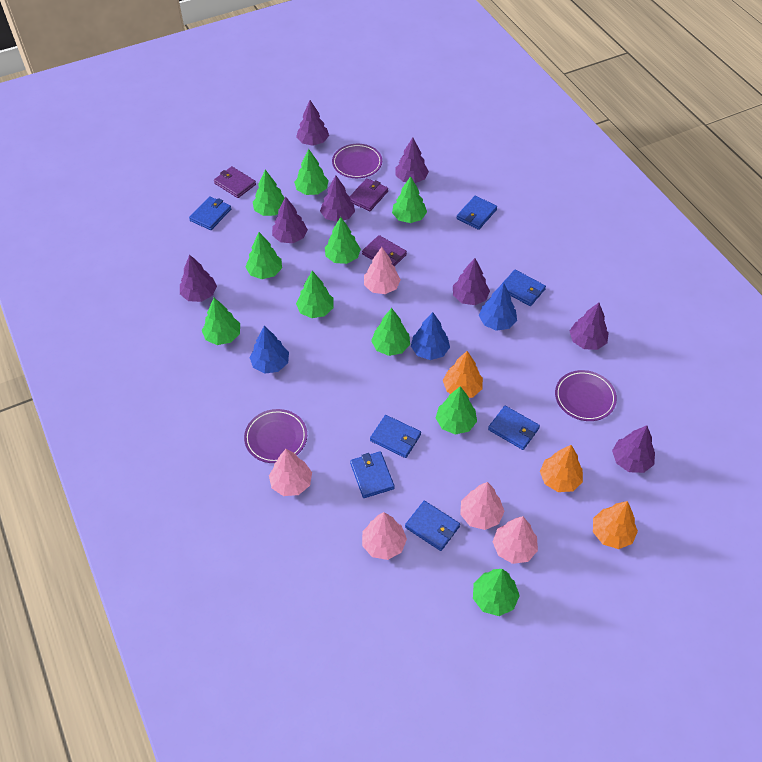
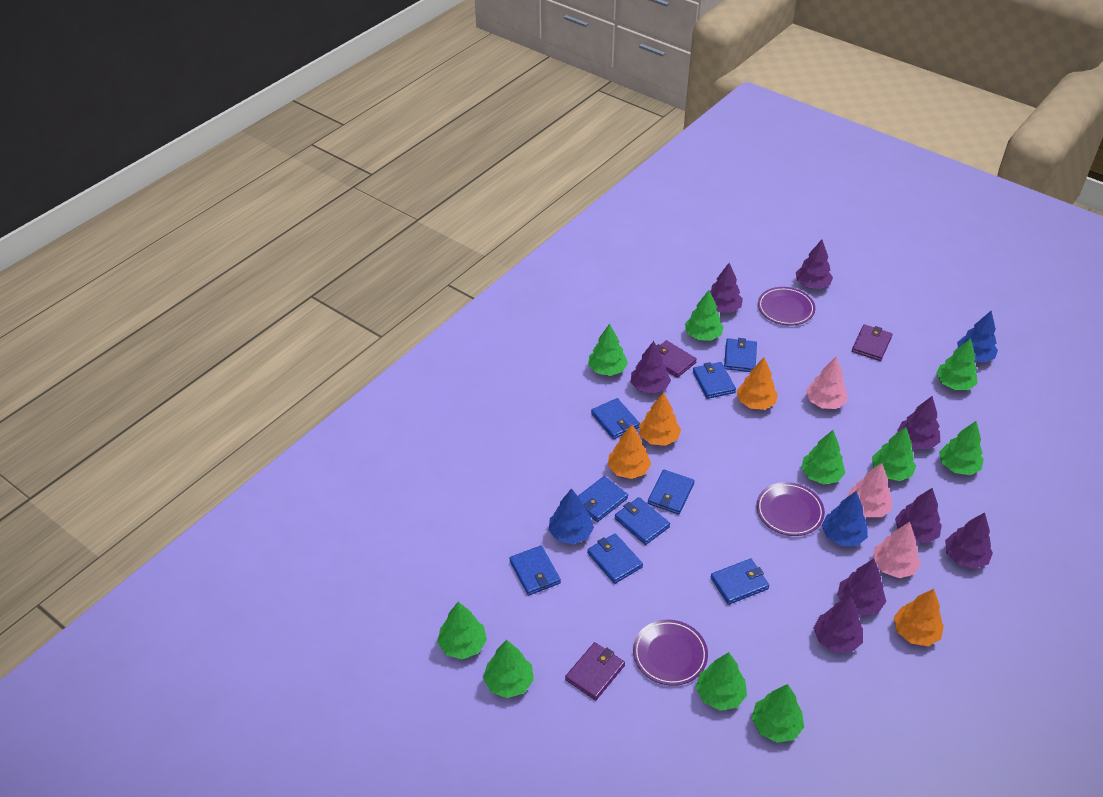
blue wallet: 7 -> 9
orange tree: 3 -> 4
pink tree: 5 -> 3

